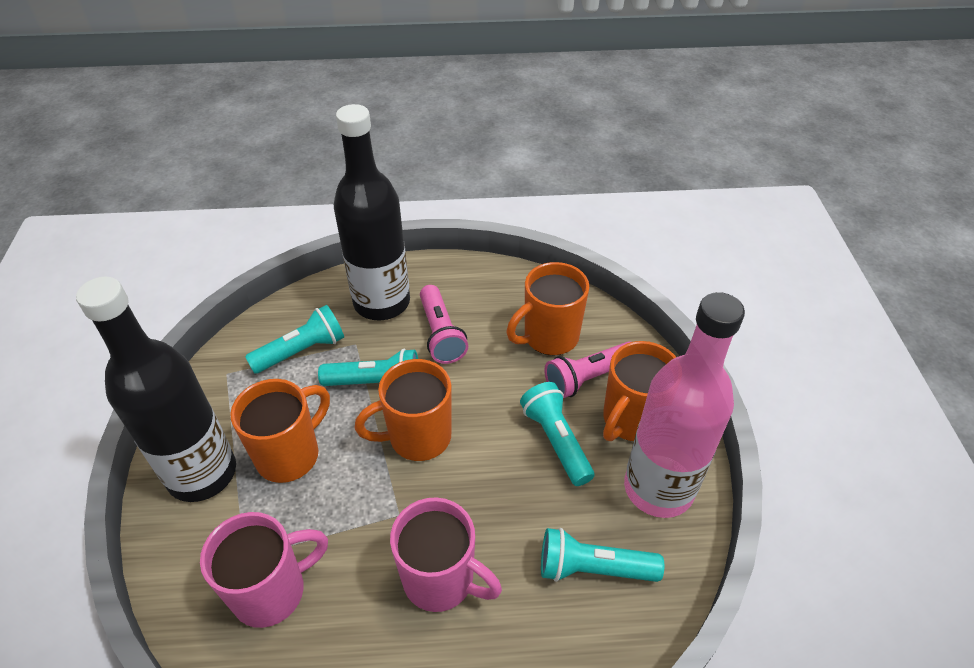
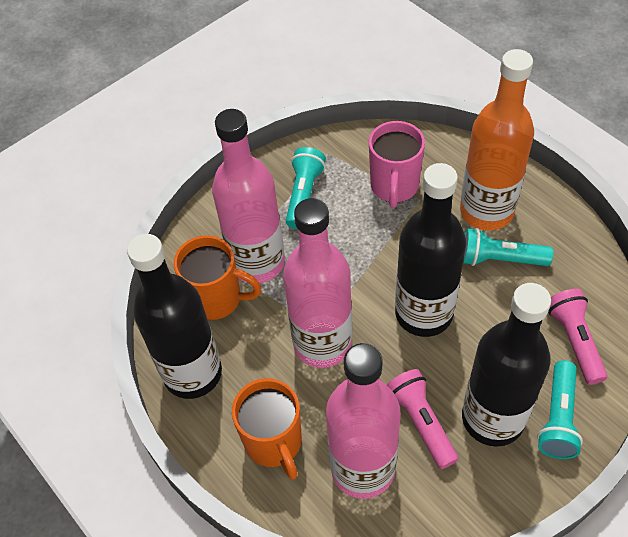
black bottle: 2 -> 3
orange bottle: 0 -> 1
orange mug: 4 -> 2
pink bottle: 1 -> 3
pink mug: 2 -> 1
turquoise flashlight: 4 -> 3

